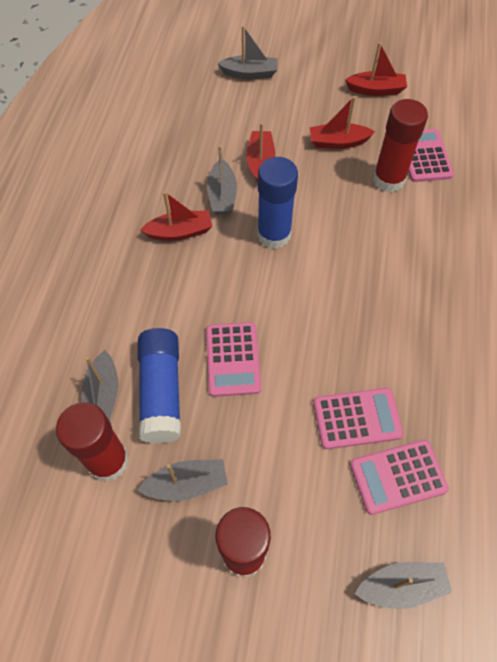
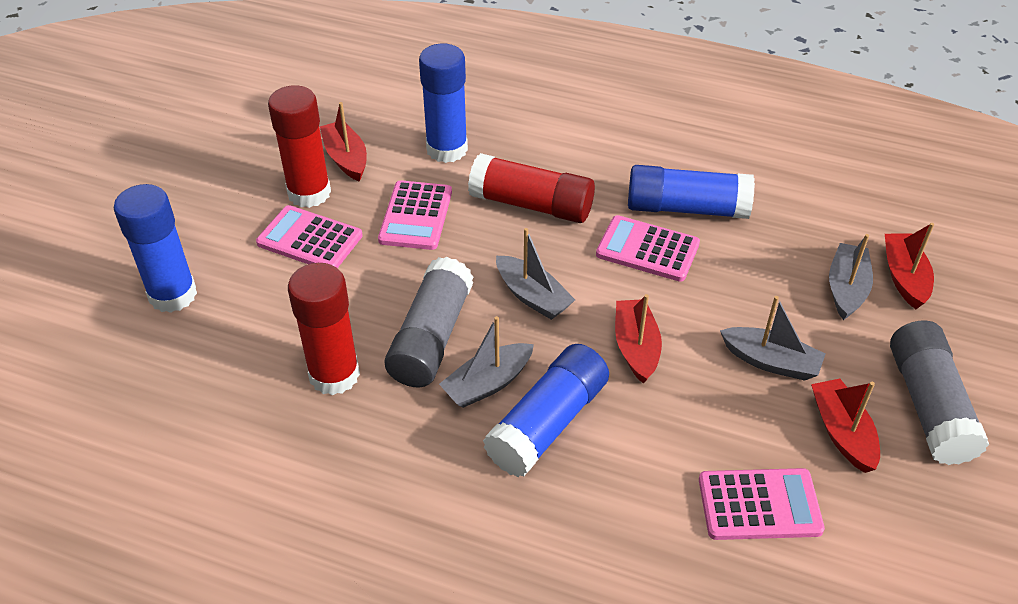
blue glue stick: 2 -> 4
grey boat: 5 -> 4
grey glue stick: 0 -> 2

